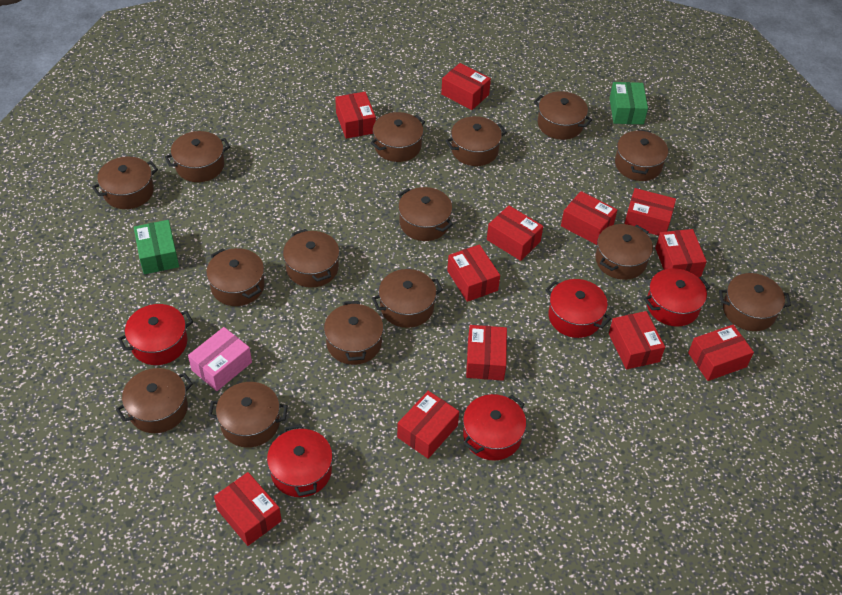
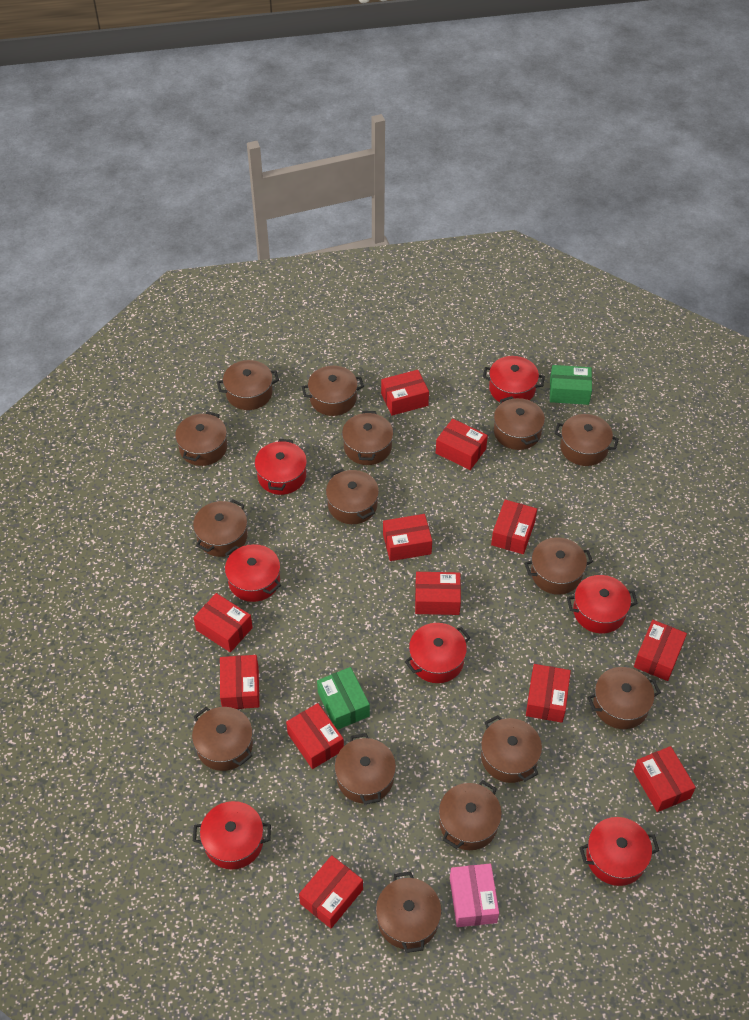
red pot: 5 -> 7

